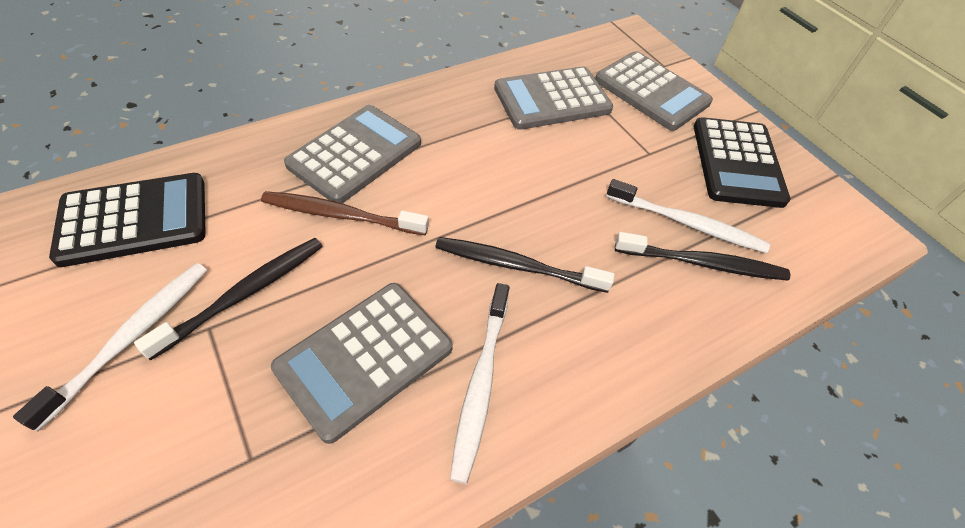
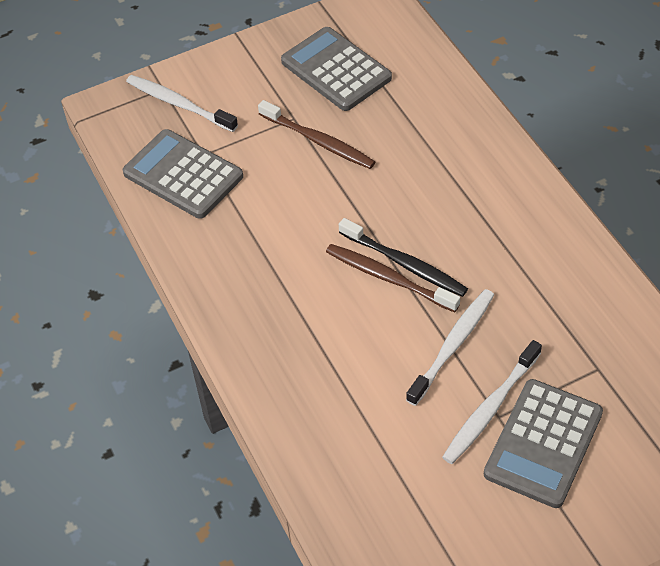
black calculator: 2 -> 0
black toothbrush: 3 -> 1
brown toothbrush: 1 -> 2
grey calculator: 4 -> 3

